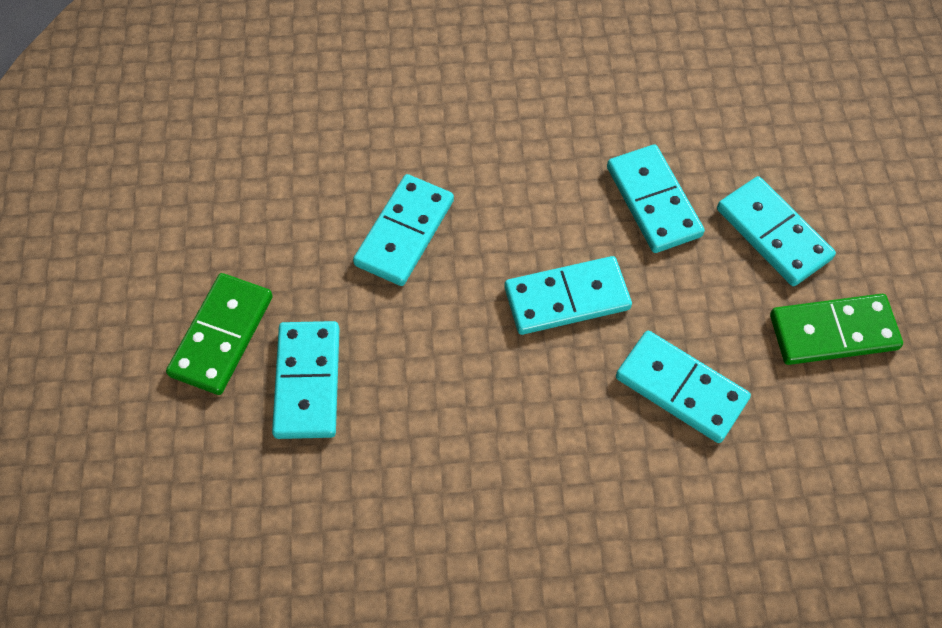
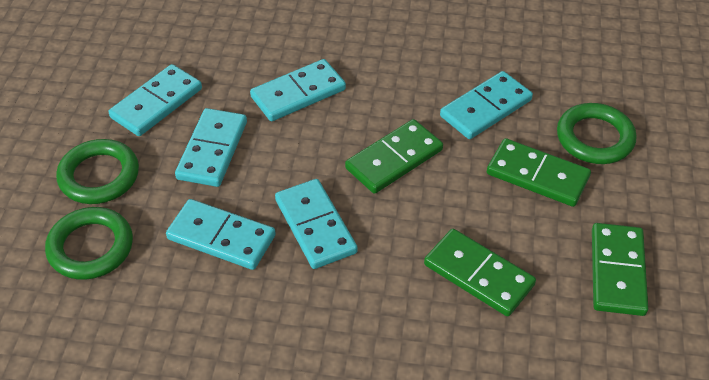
green domino: 2 -> 4
green ring: 0 -> 3

